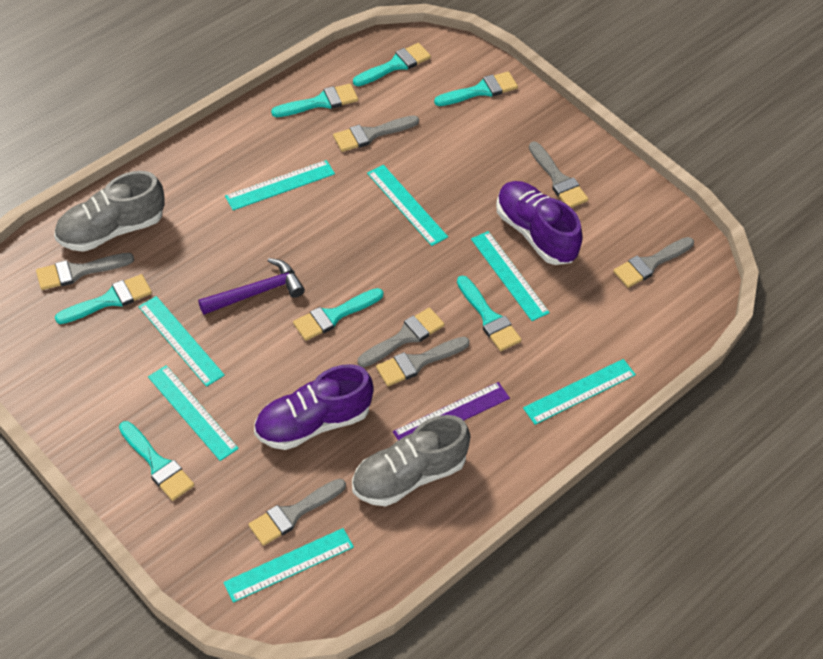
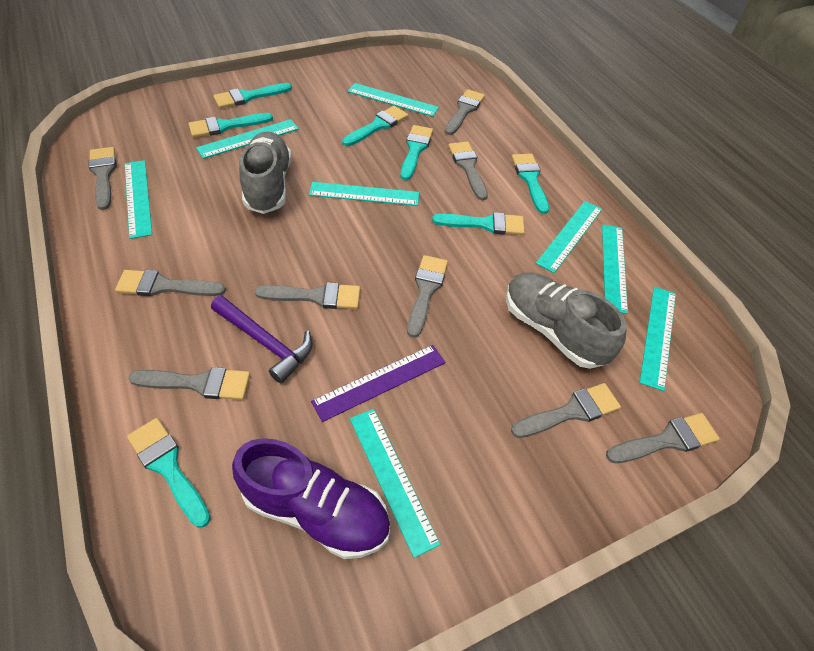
grey brush: 7 -> 9
purple shoe: 2 -> 1
turquoise ruler: 7 -> 8

